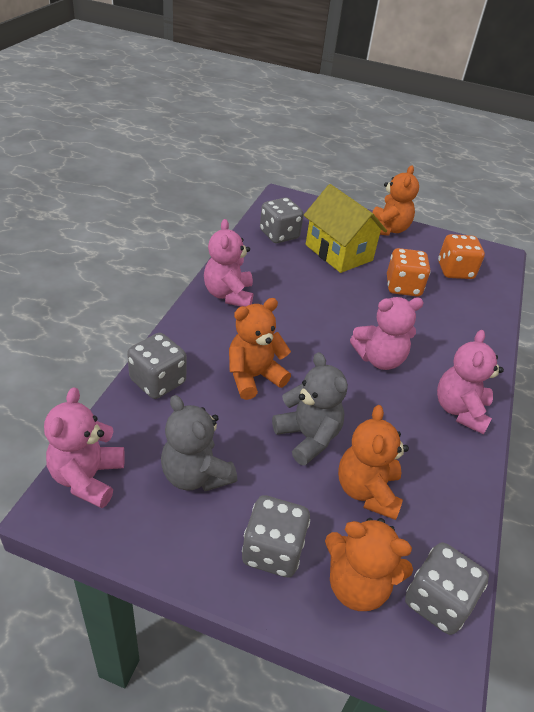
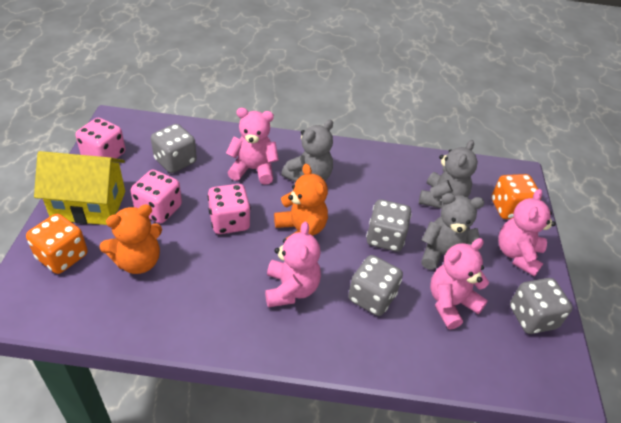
grey teddy bear: 2 -> 3
orange teddy bear: 4 -> 2
pink dice: 0 -> 3

